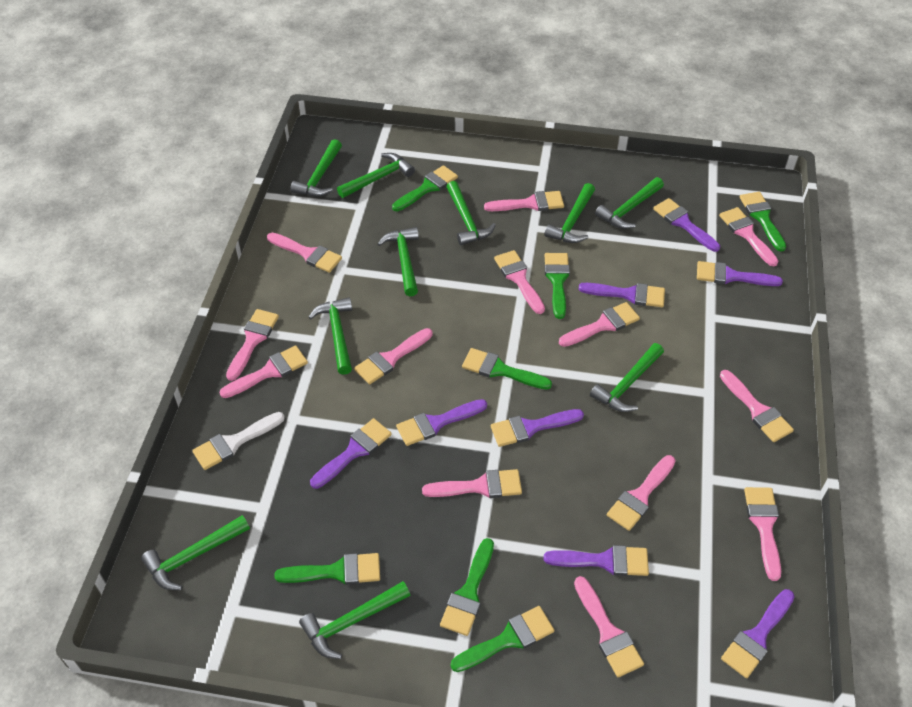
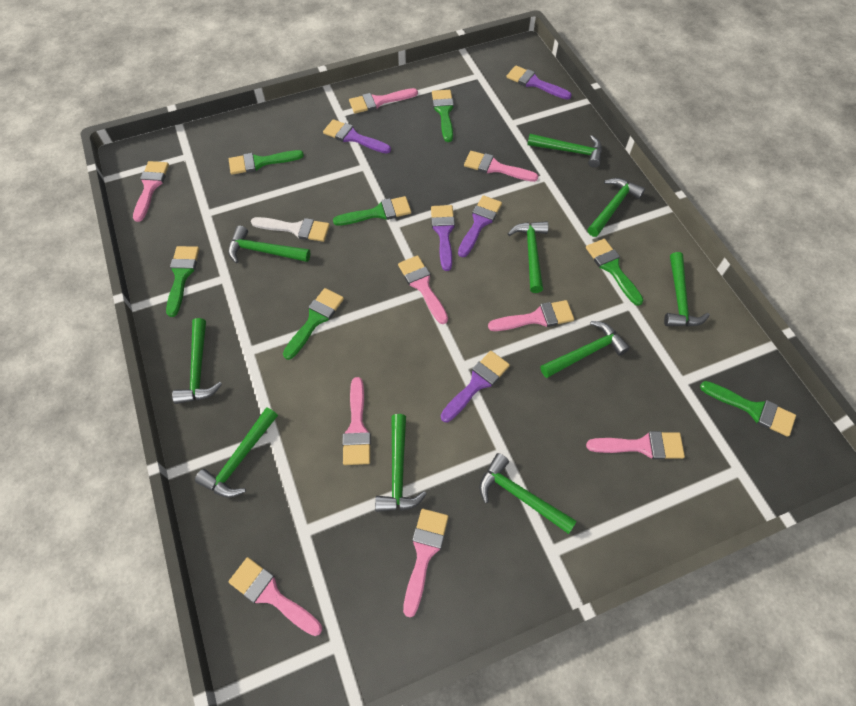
pink brush: 13 -> 9
purple brush: 8 -> 5

